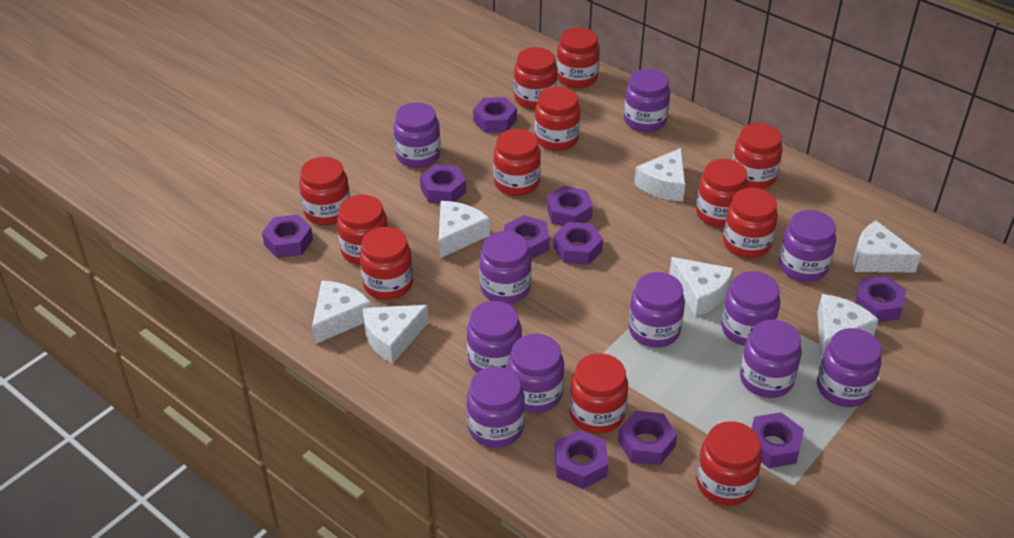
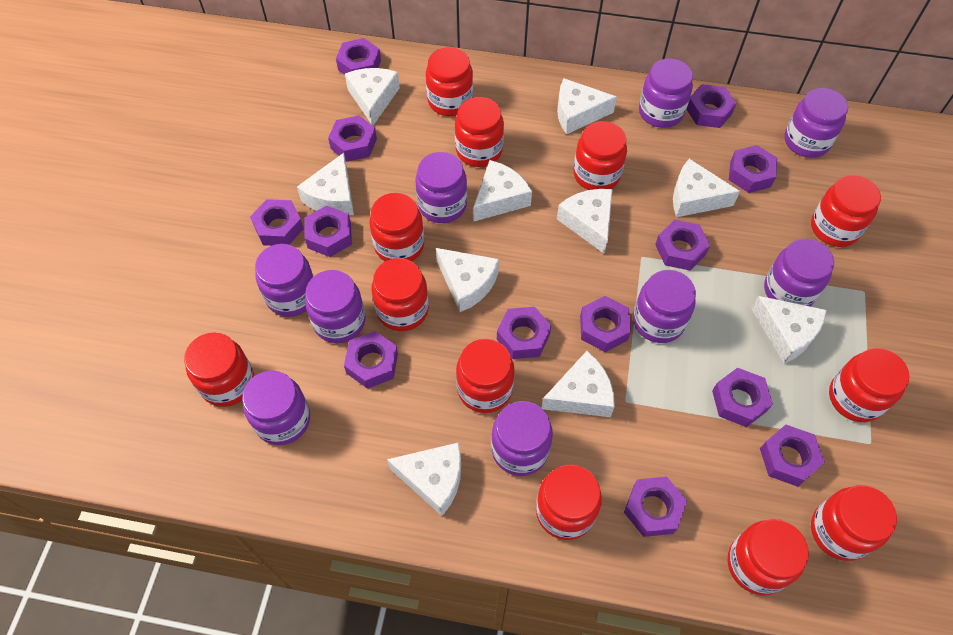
purple jar: 11 -> 9
purple nut: 10 -> 13
white cheese: 7 -> 10

